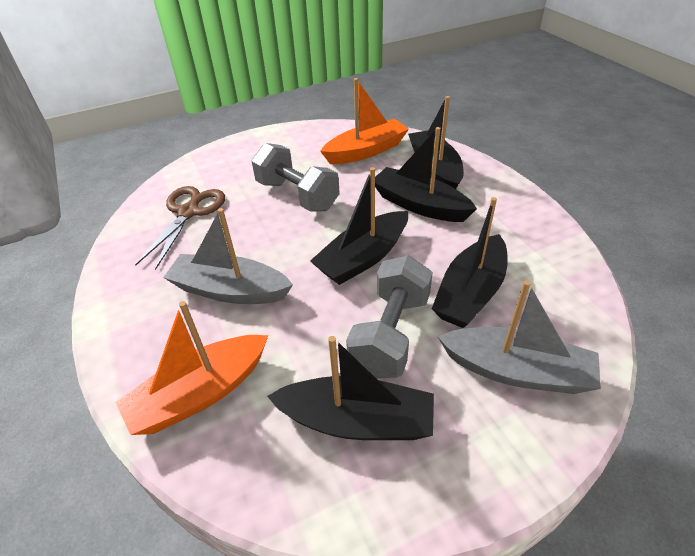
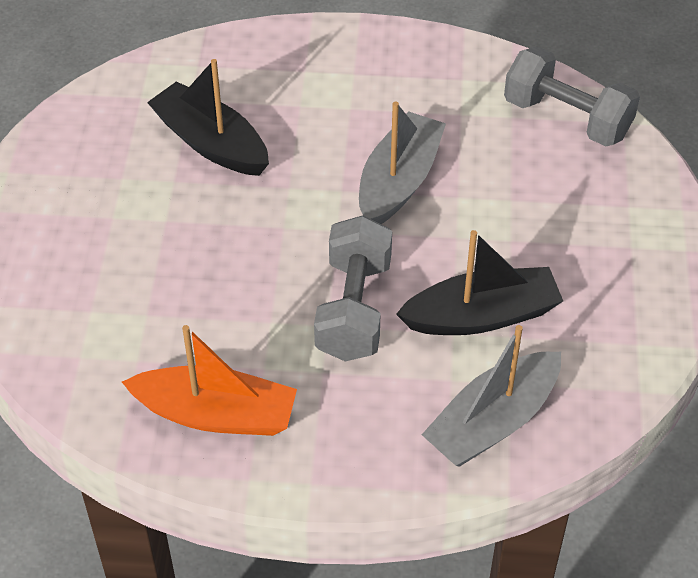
black boat: 5 -> 2
brown scissors: 1 -> 0
orange boat: 2 -> 1

